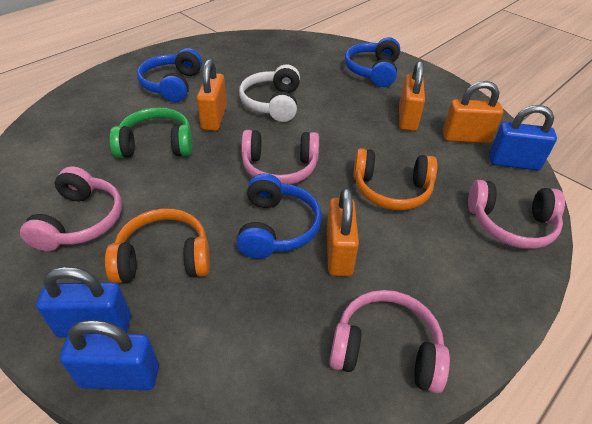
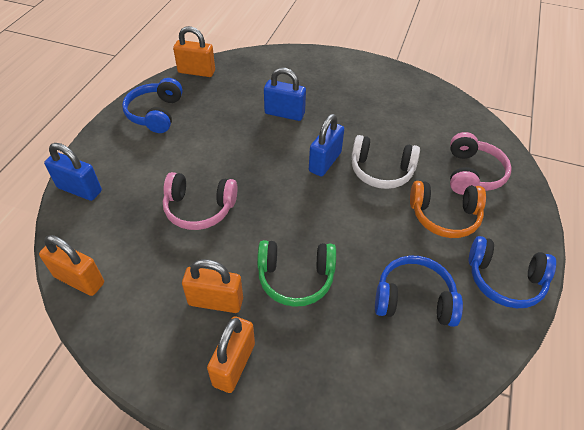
orange headphones: 2 -> 1
pink headphones: 4 -> 2

